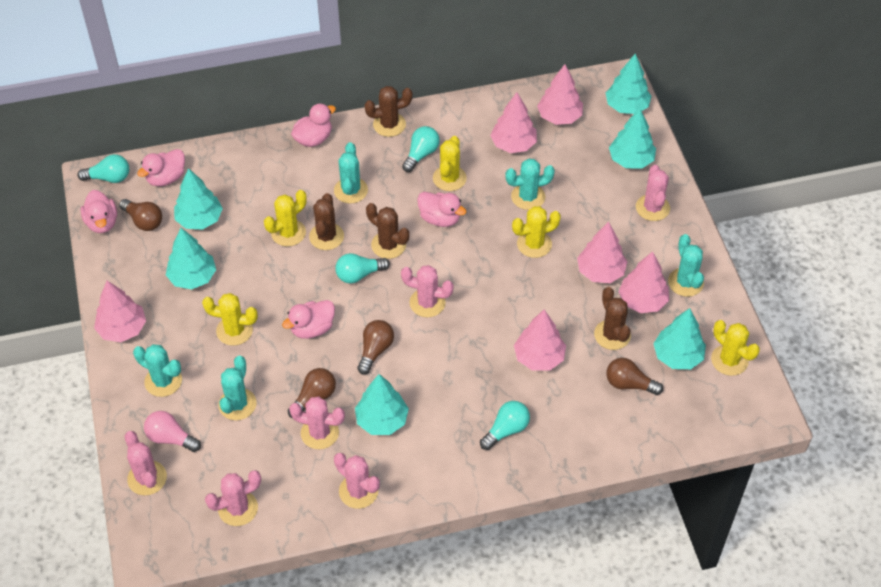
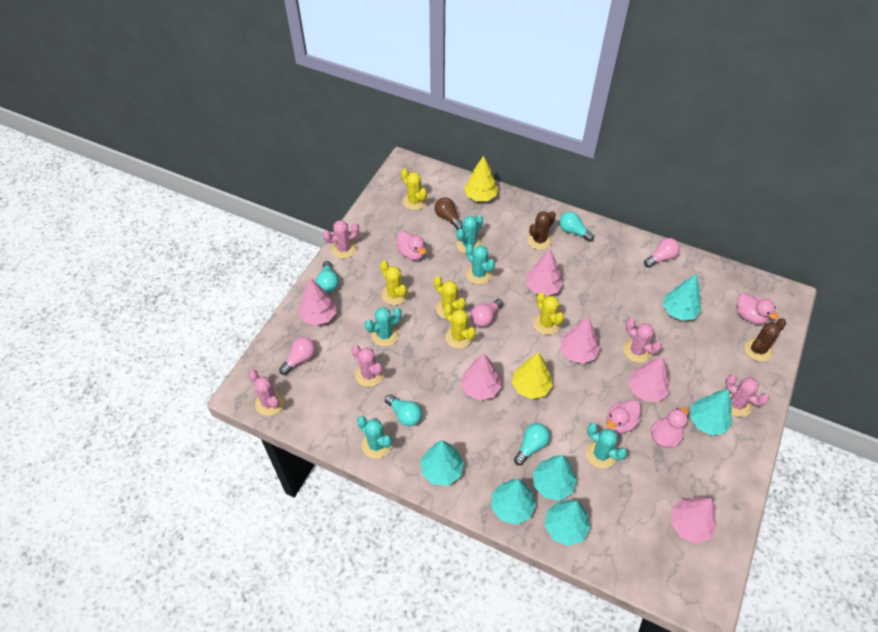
brown cactus: 4 -> 2
brown light bulb: 4 -> 1
pink cactus: 6 -> 5
pink duck: 5 -> 4
pink light bulb: 1 -> 3
yellow tree: 0 -> 2

